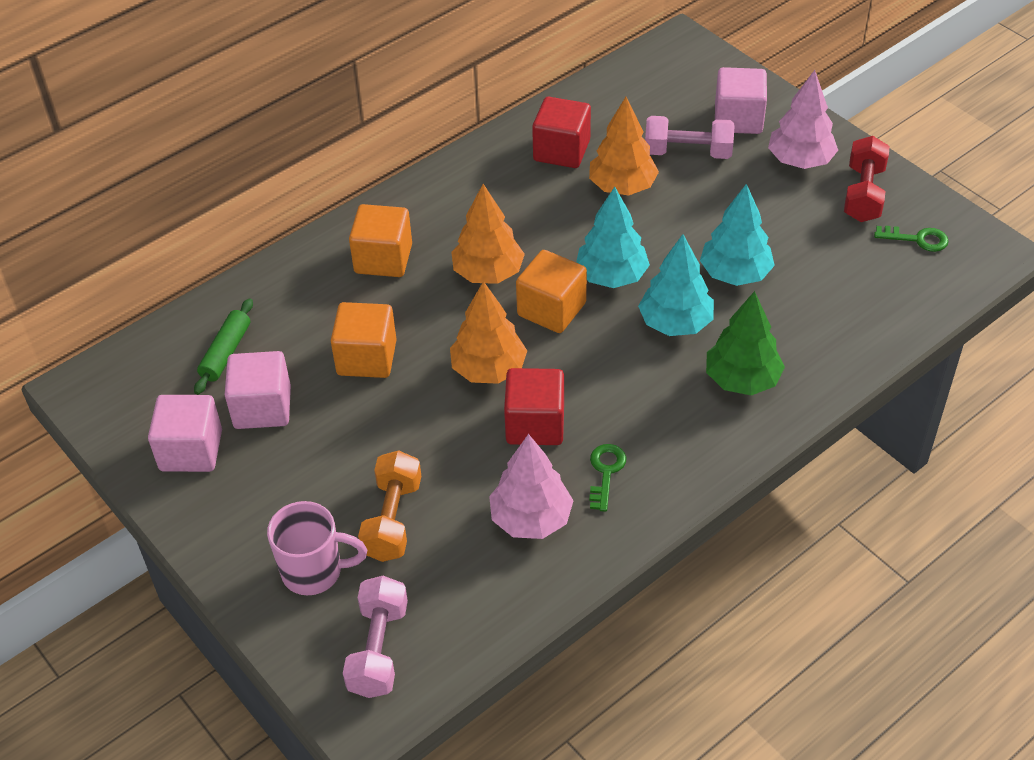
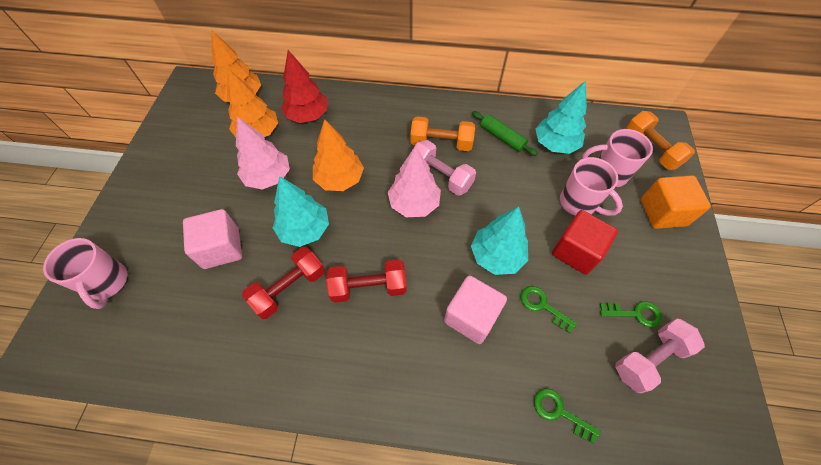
green key: 2 -> 3
green tree: 1 -> 0
orange cube: 3 -> 1
orange dumbbell: 1 -> 2
pink cube: 3 -> 2
pink mug: 1 -> 3
red cube: 2 -> 1
red dumbbell: 1 -> 2
red tree: 0 -> 1

